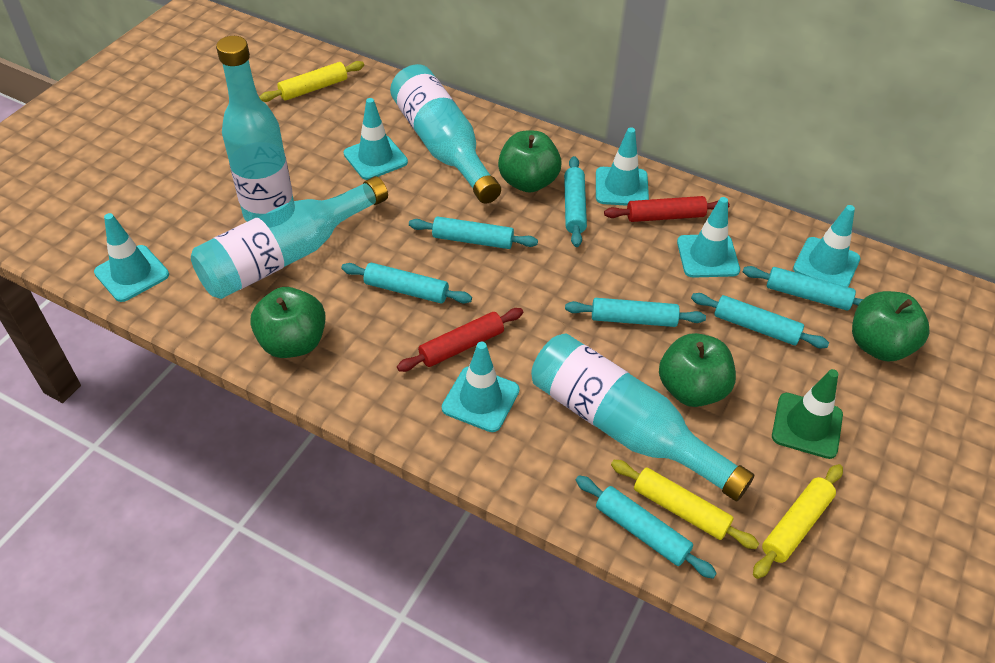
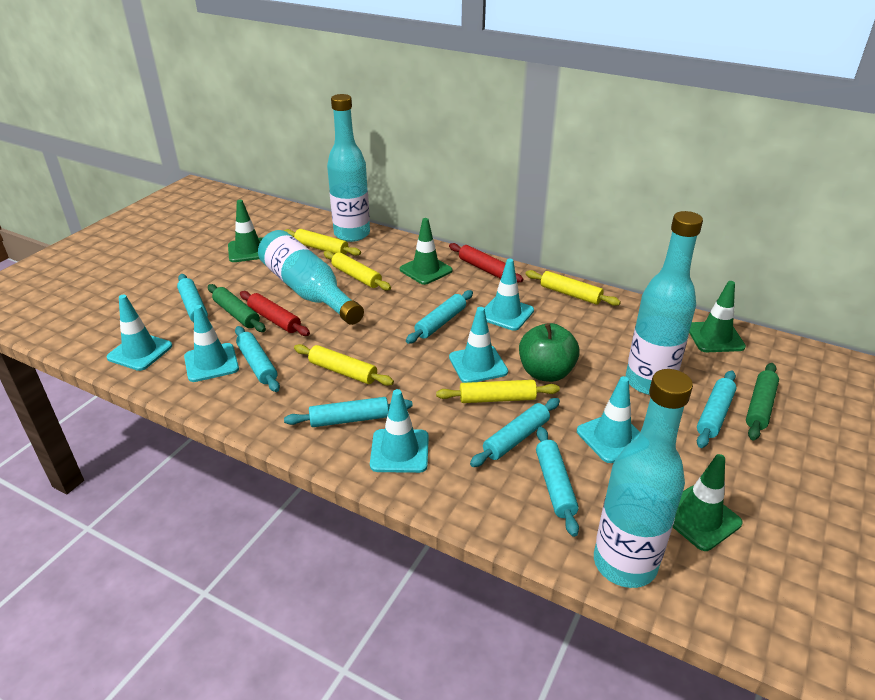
green apple: 4 -> 1
green rolling pin: 0 -> 2
green traffic cone: 1 -> 4
yellow rolling pin: 3 -> 5

